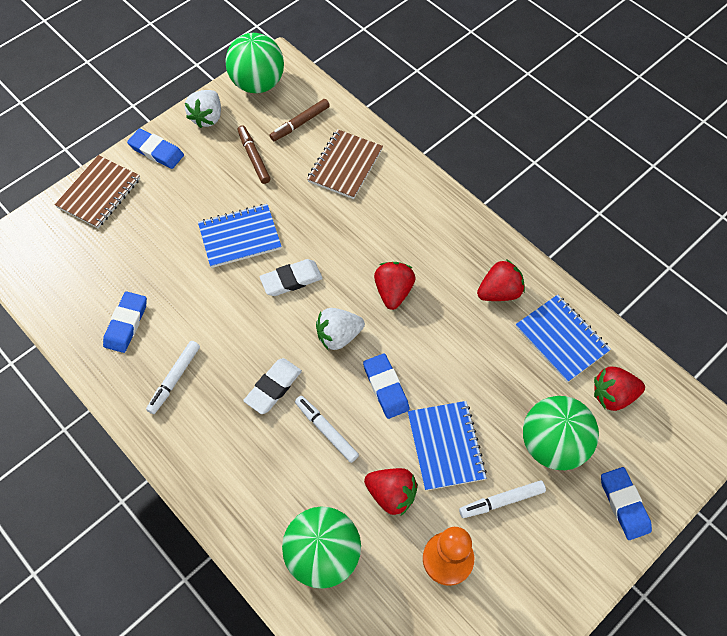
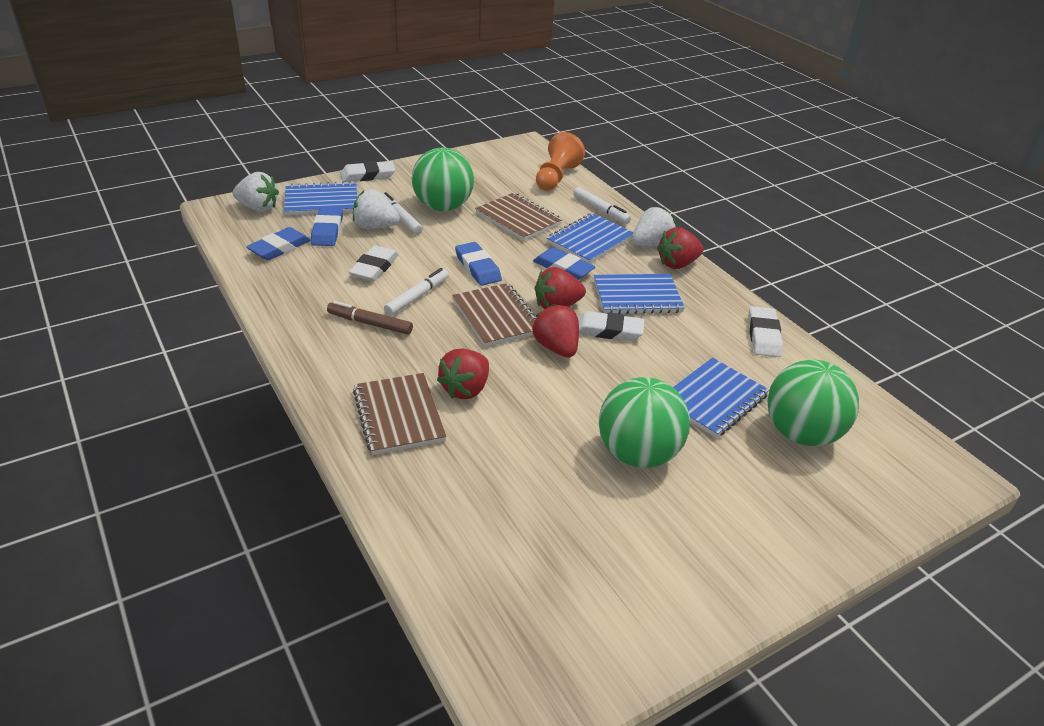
blue notebook: 3 -> 4
brown marker: 2 -> 1
brown notebook: 2 -> 3
white eraser: 2 -> 4
white strawberry: 2 -> 3

